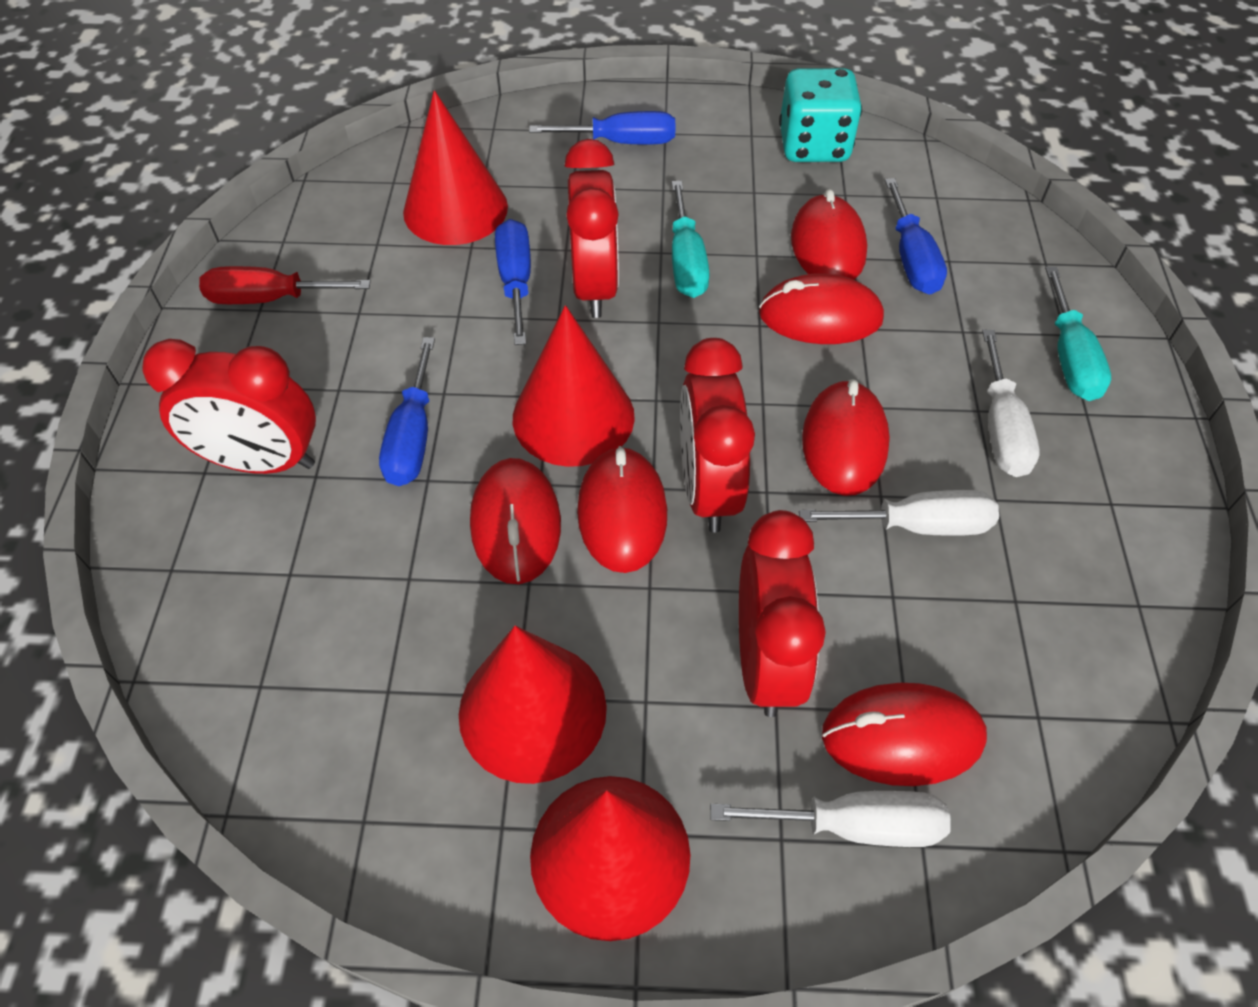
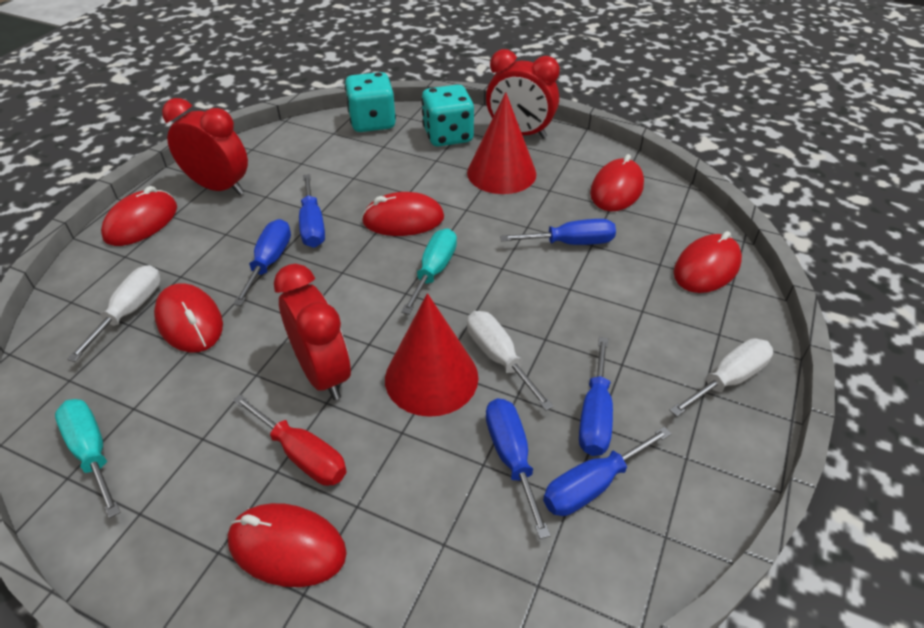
blue screwdriver: 4 -> 6
red clock: 4 -> 3
red cone: 4 -> 2
turquoise dice: 1 -> 2

